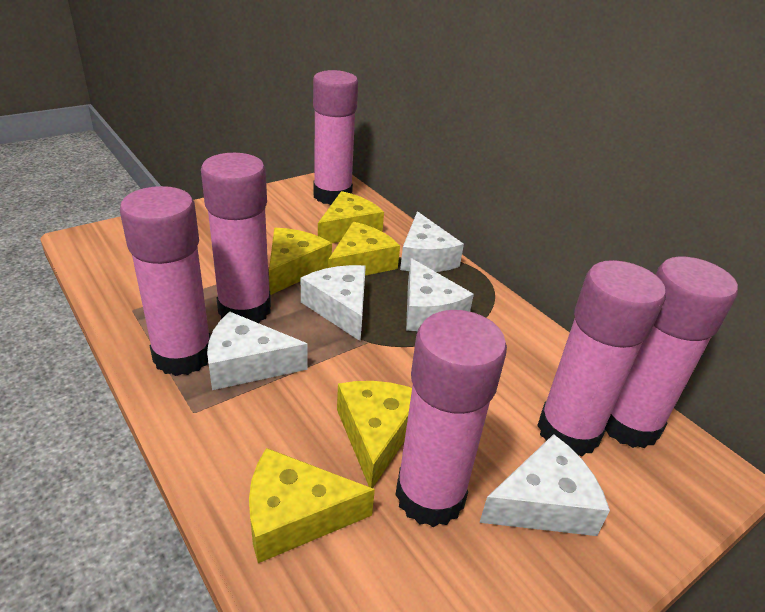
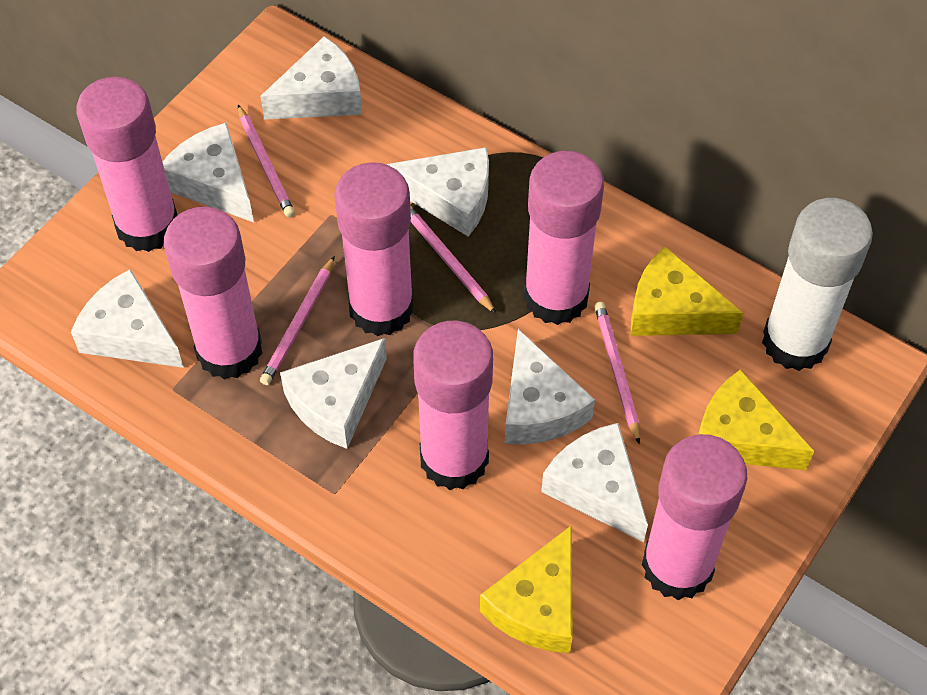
pink pencil: 0 -> 4
white cheese: 5 -> 7
white glue stick: 0 -> 1
yellow cheese: 5 -> 3

